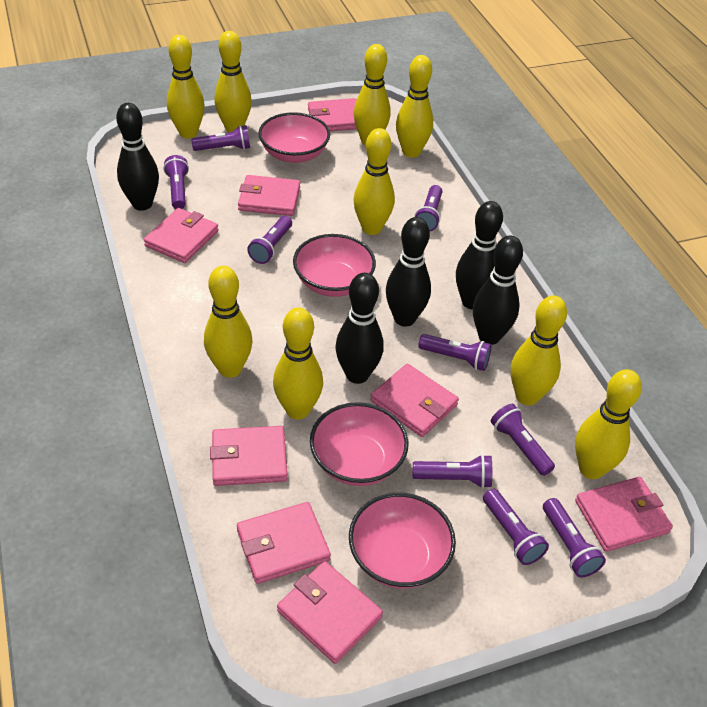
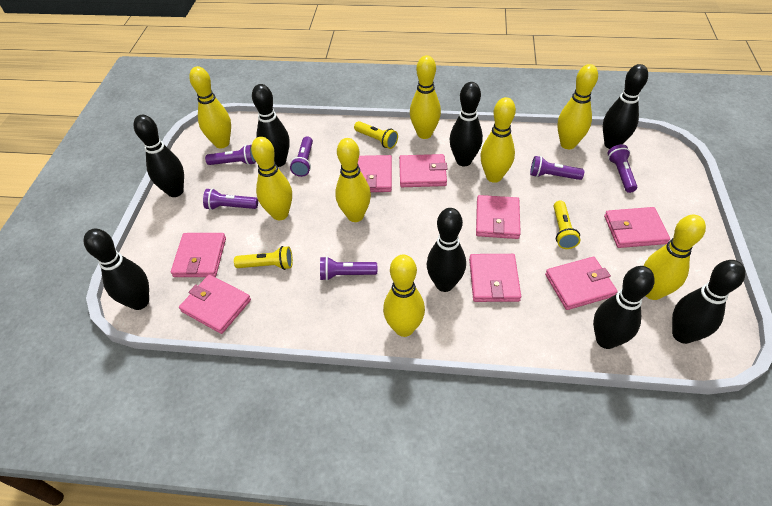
black bowling pin: 5 -> 8
pink bowl: 4 -> 0
purple flashlight: 9 -> 6
yellow bowling pin: 9 -> 8
yellow flashlight: 0 -> 3

